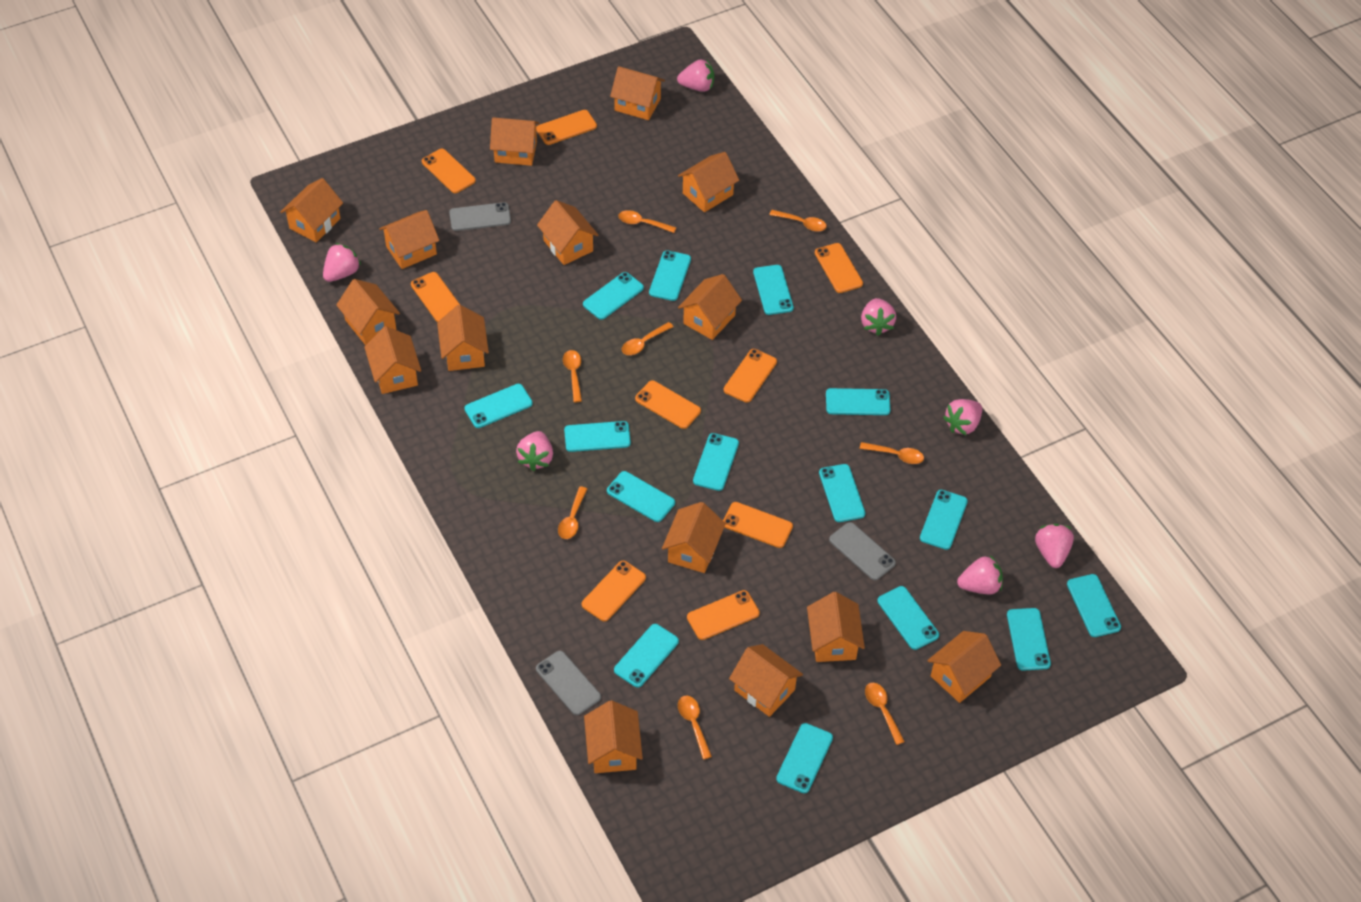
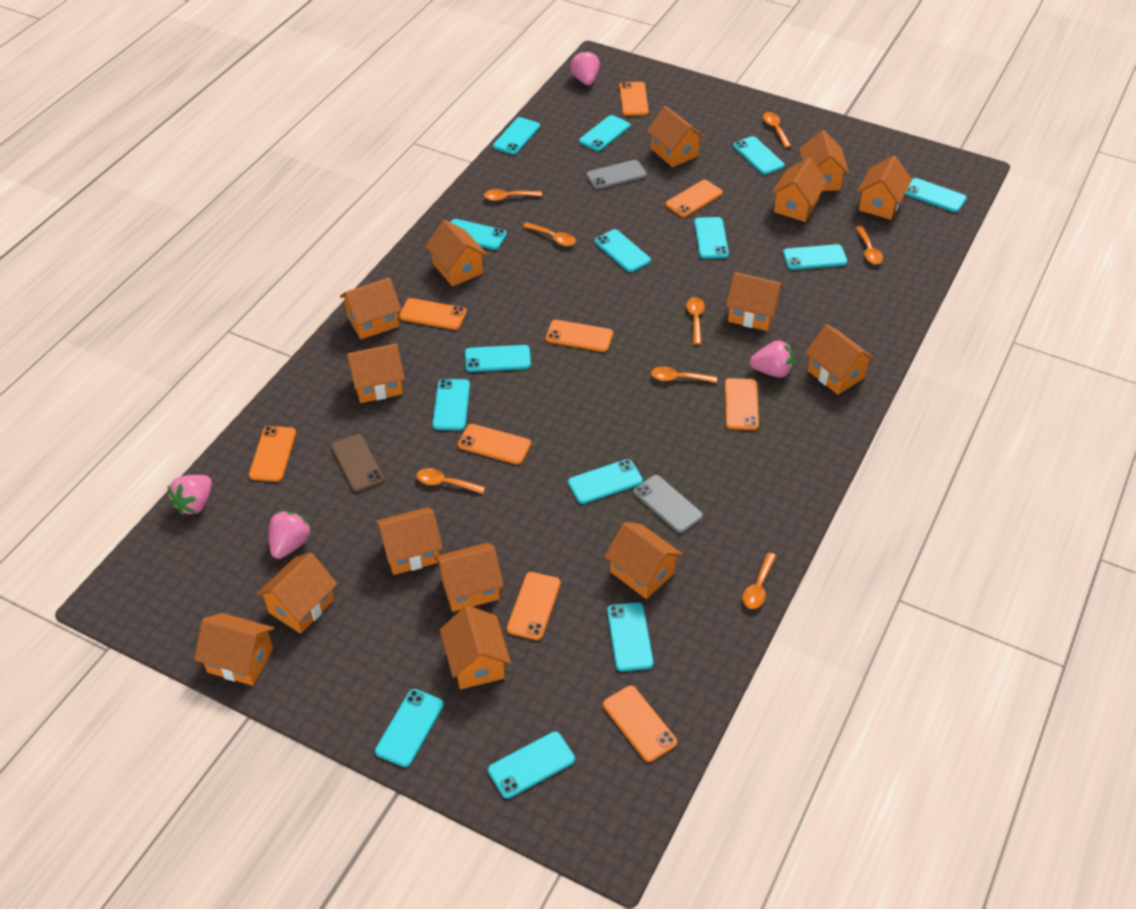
brown phone: 0 -> 1
grey phone: 3 -> 2
pink strawberry: 7 -> 4
turquoise phone: 15 -> 14

